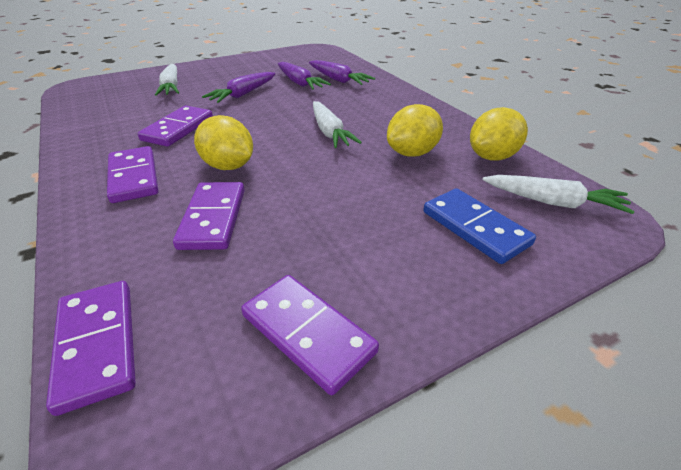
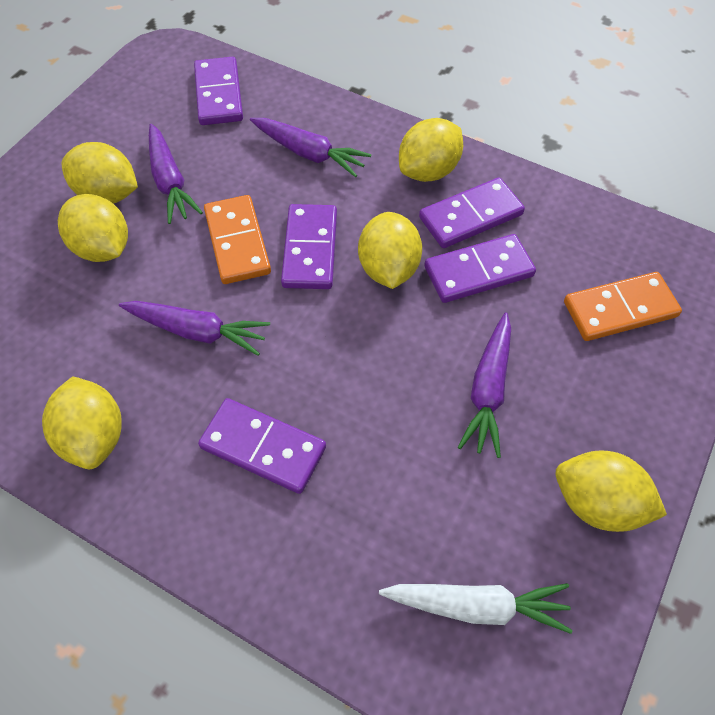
blue domino: 1 -> 0
orange domino: 0 -> 2
purple carrot: 3 -> 4
white carrot: 3 -> 1
yellow lemon: 3 -> 6

